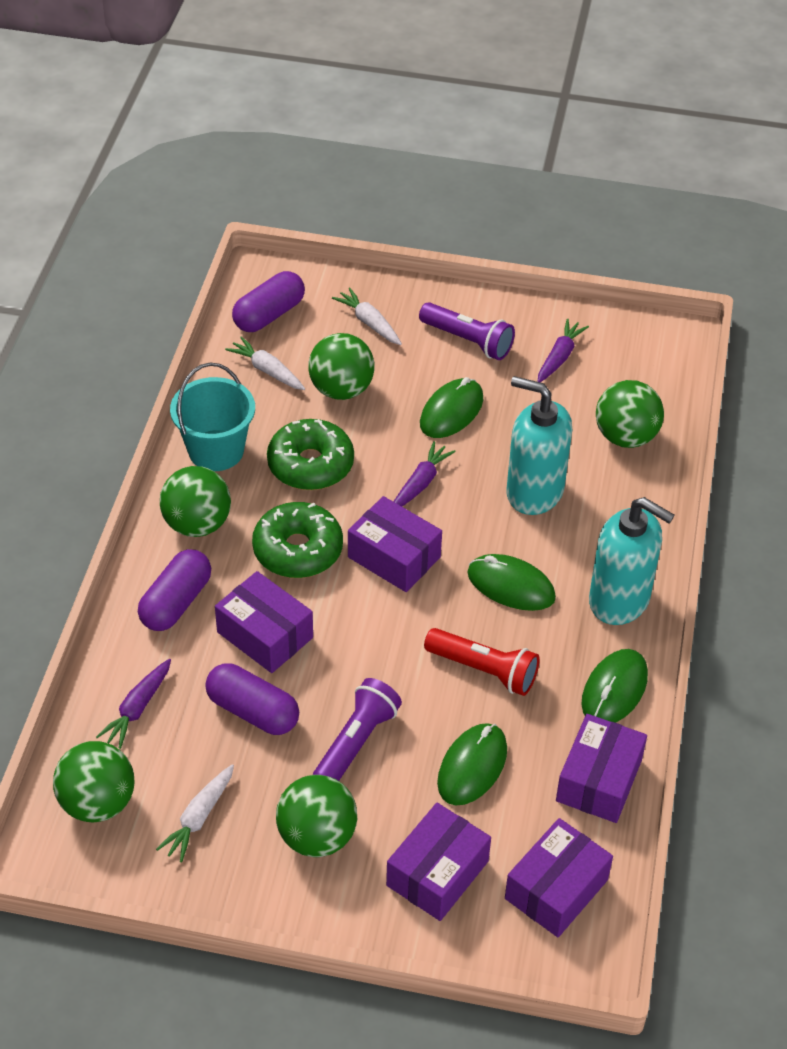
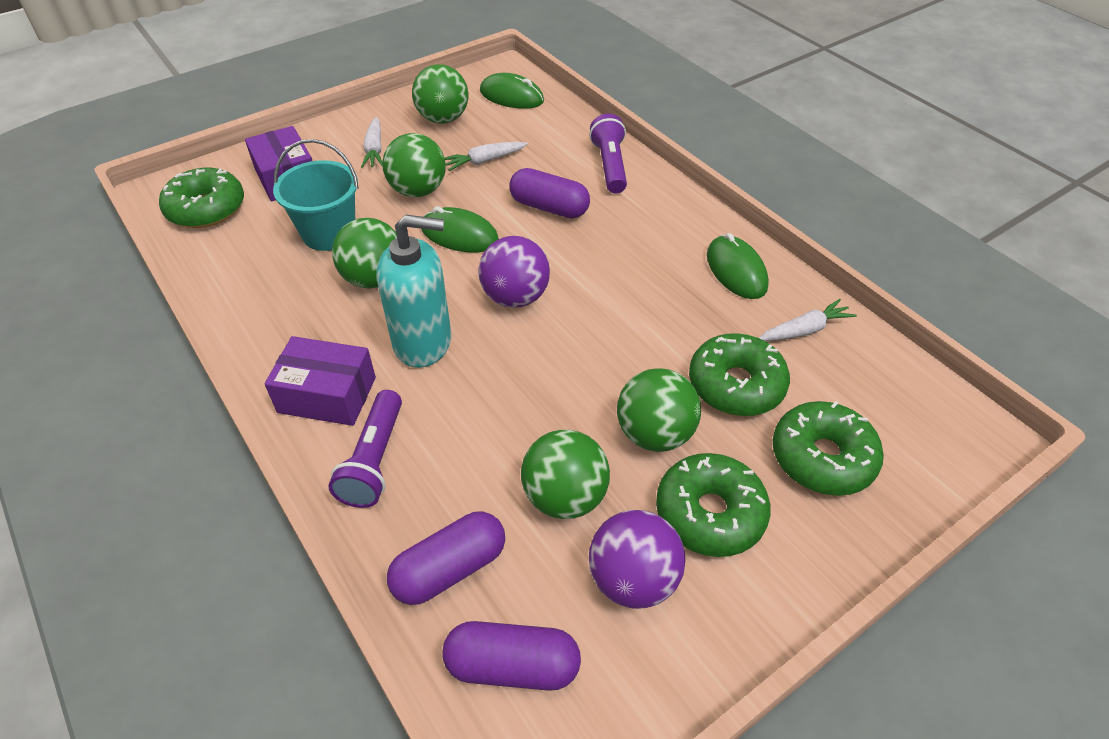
green donut: 2 -> 4
green mouse: 4 -> 3
purple ball: 0 -> 2
purple box: 5 -> 2
purple carrot: 3 -> 0
red flashlight: 1 -> 0
turquoise soap dispenser: 2 -> 1

